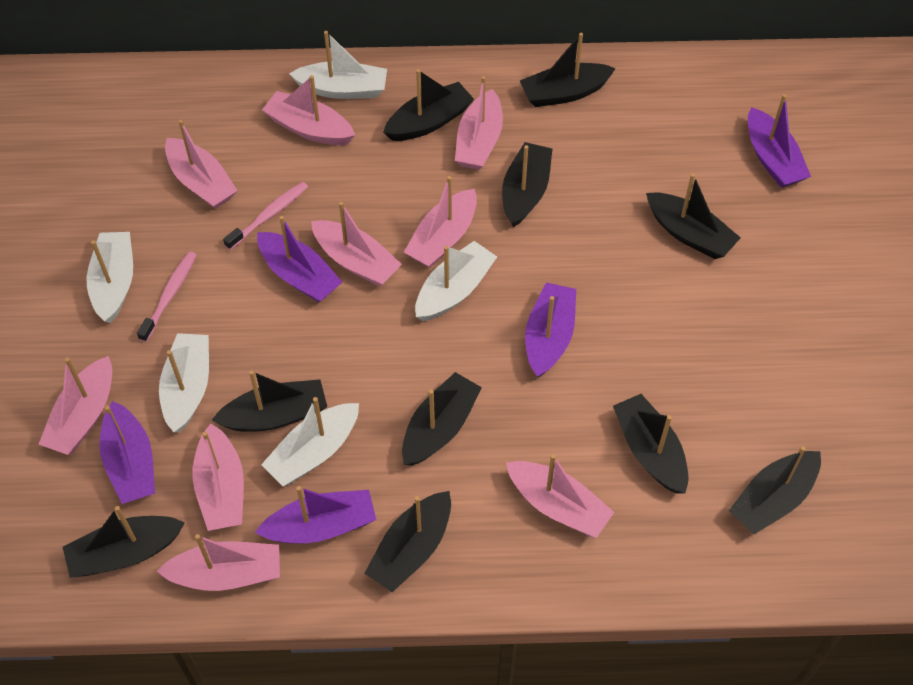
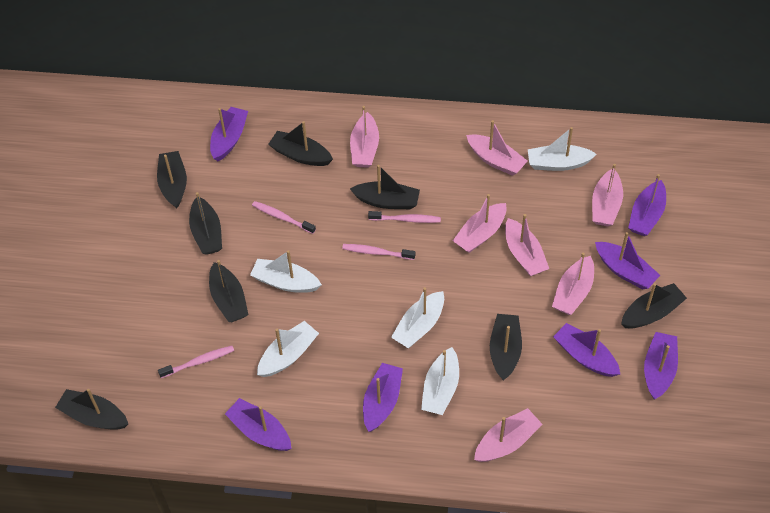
black boat: 10 -> 8
pink boat: 9 -> 7
pink toothbrush: 2 -> 4
purple boat: 5 -> 7

